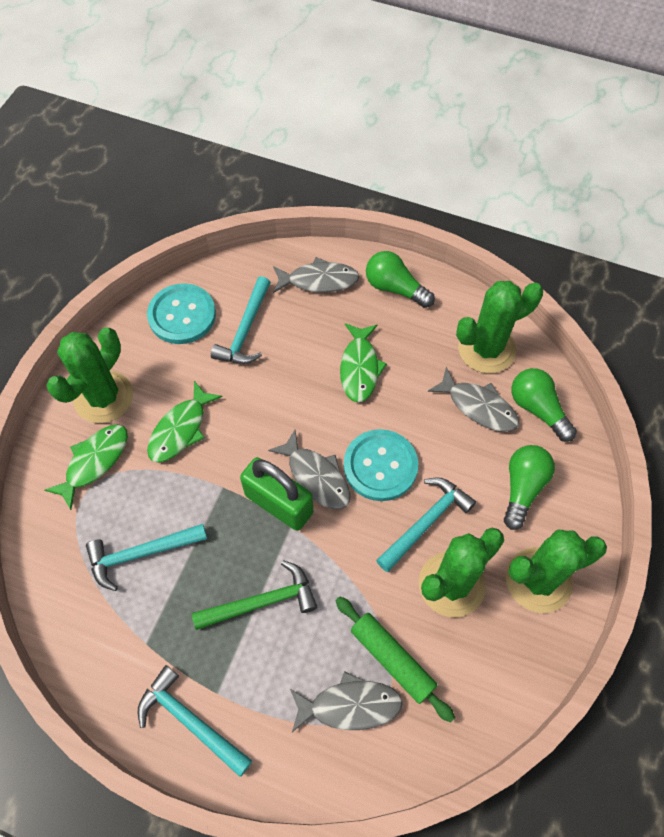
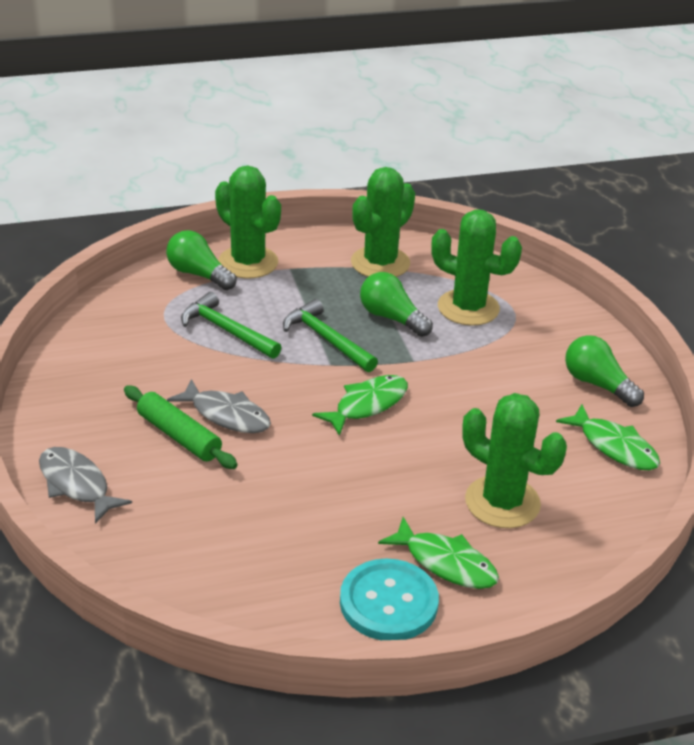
green hammer: 1 -> 2
green padlock: 1 -> 0
grey fish: 4 -> 2
turquoise button: 2 -> 1
turquoise hammer: 4 -> 0

